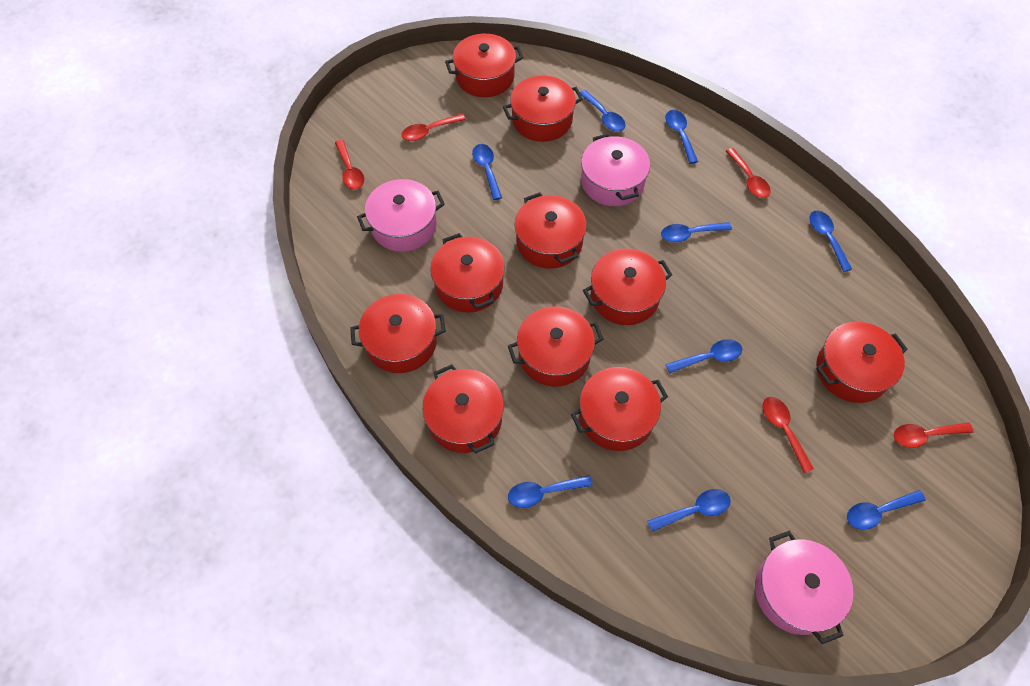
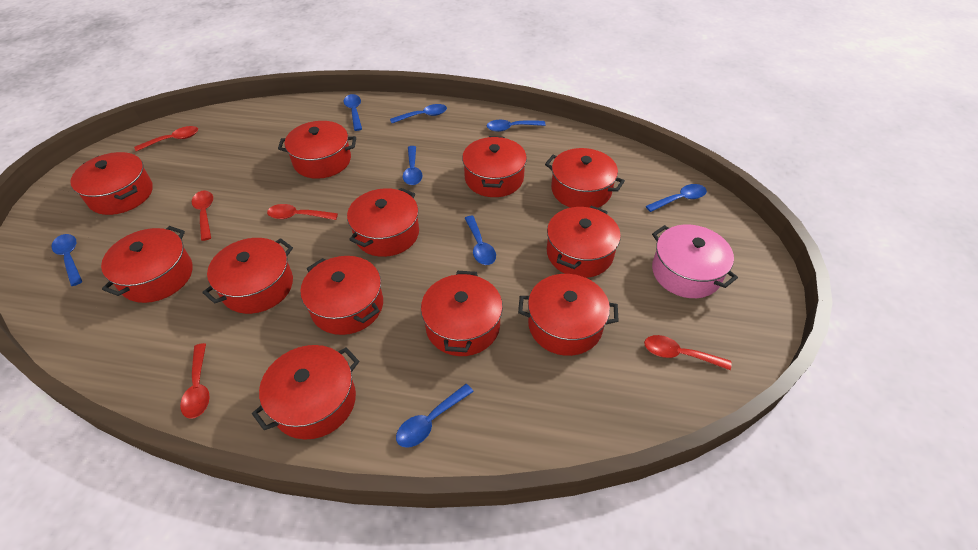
blue spoon: 9 -> 8
pink pot: 3 -> 1
red pot: 10 -> 12

